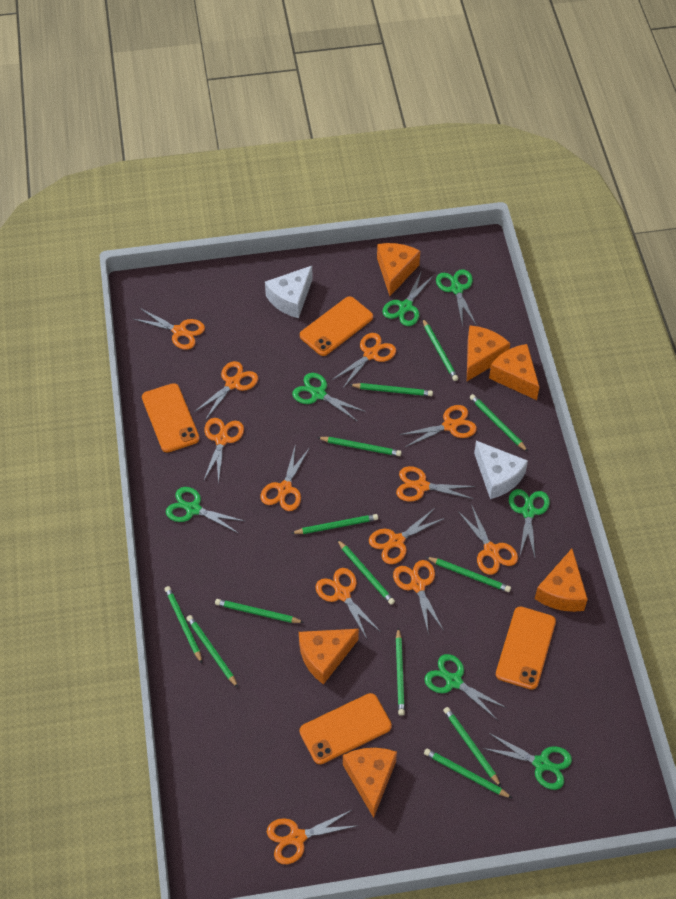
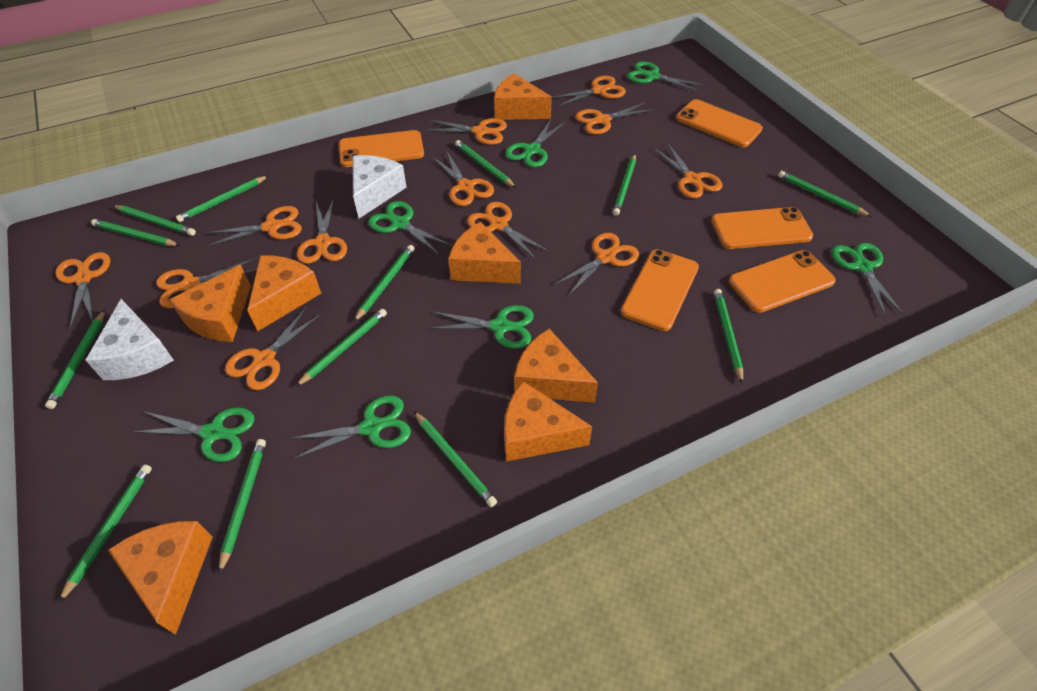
orange cheese: 6 -> 7
orange phone: 4 -> 5

